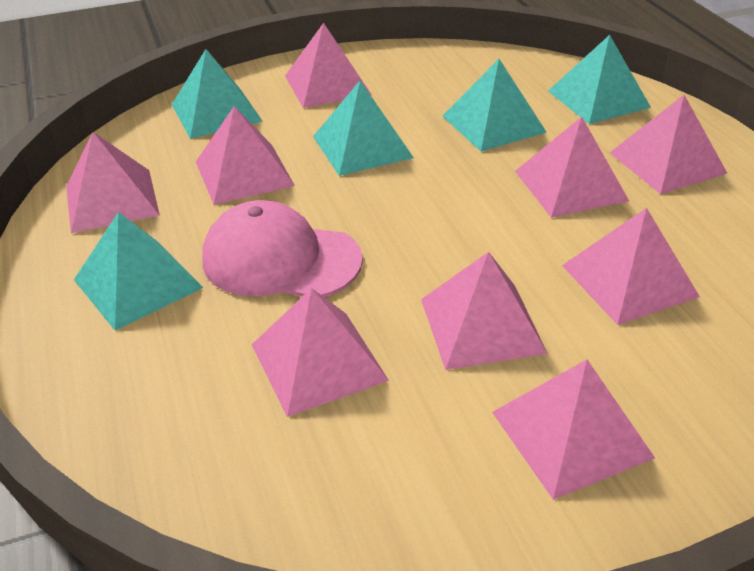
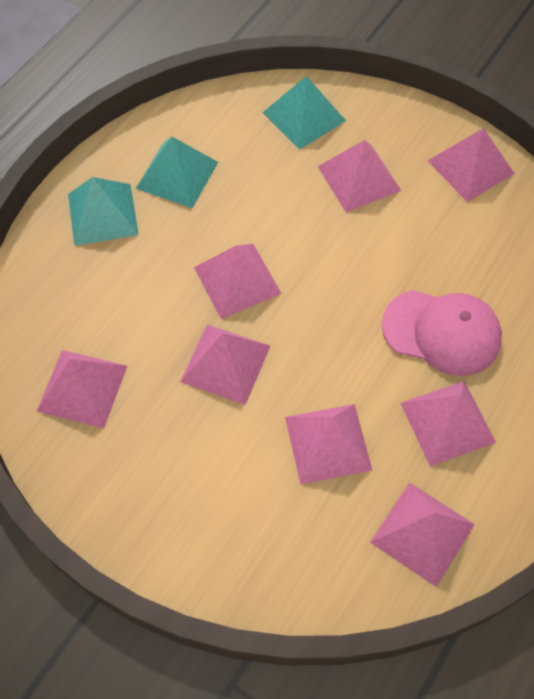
pink pyramid: 9 -> 8
turquoise pyramid: 5 -> 3

